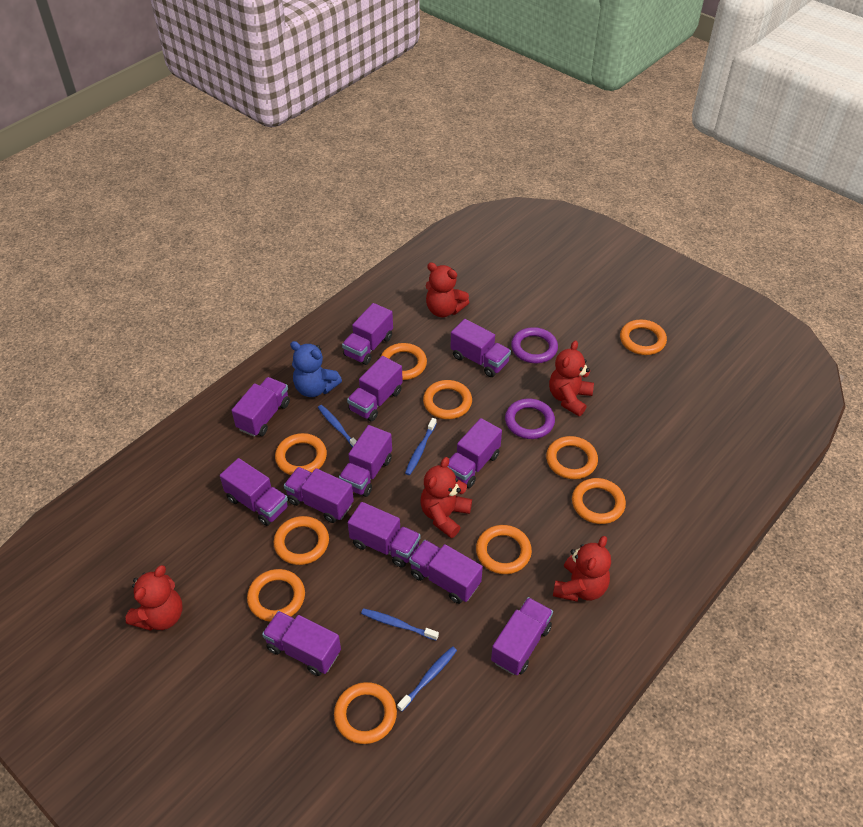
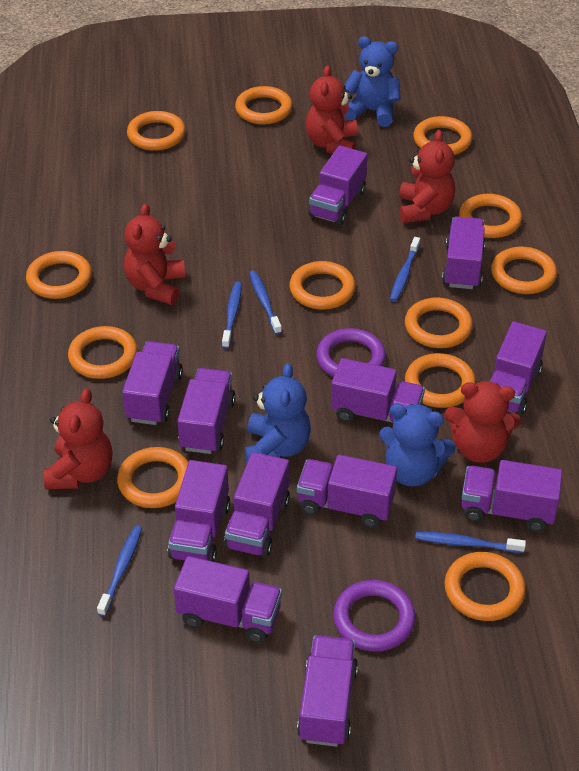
blue teddy bear: 1 -> 3
blue toothbrush: 4 -> 5
orange ring: 10 -> 12

